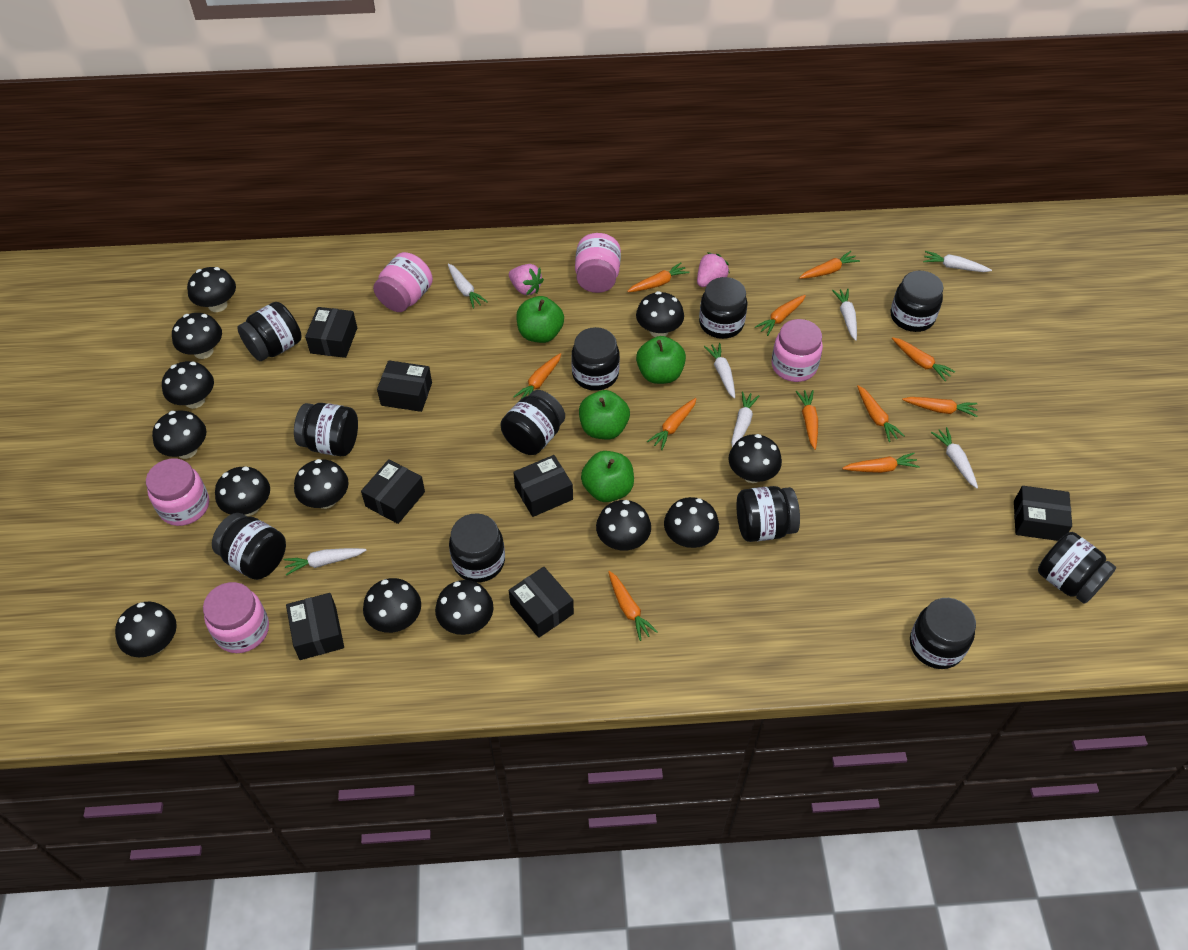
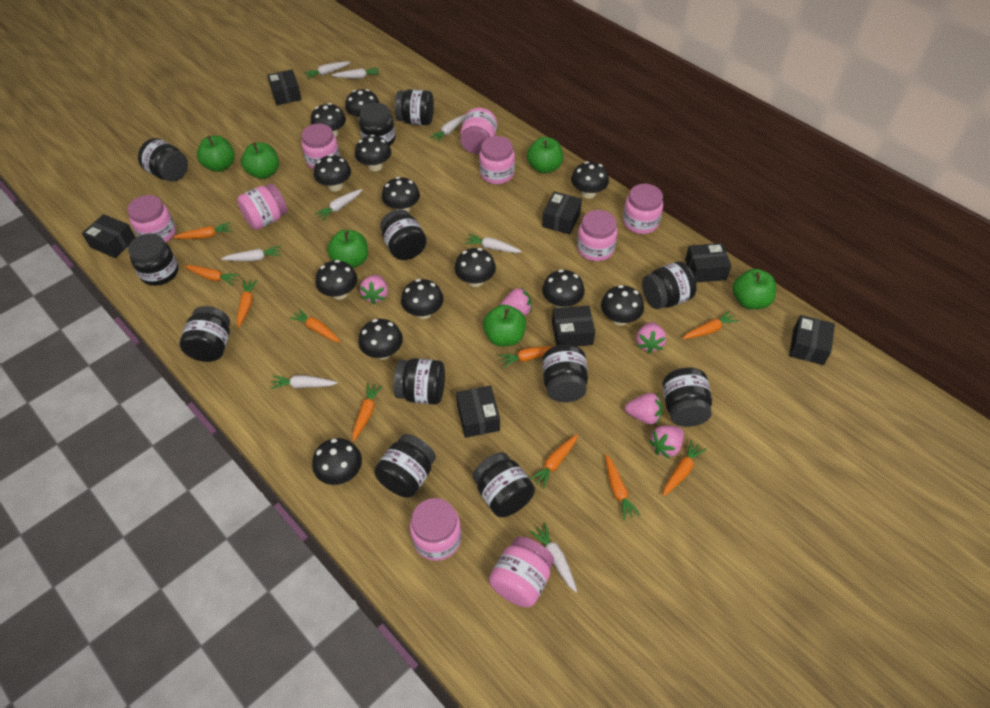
black jar: 11 -> 12
green apple: 4 -> 6
orange carrot: 11 -> 10
pink jar: 5 -> 9
pink strawberry: 2 -> 5
white carrot: 7 -> 8

